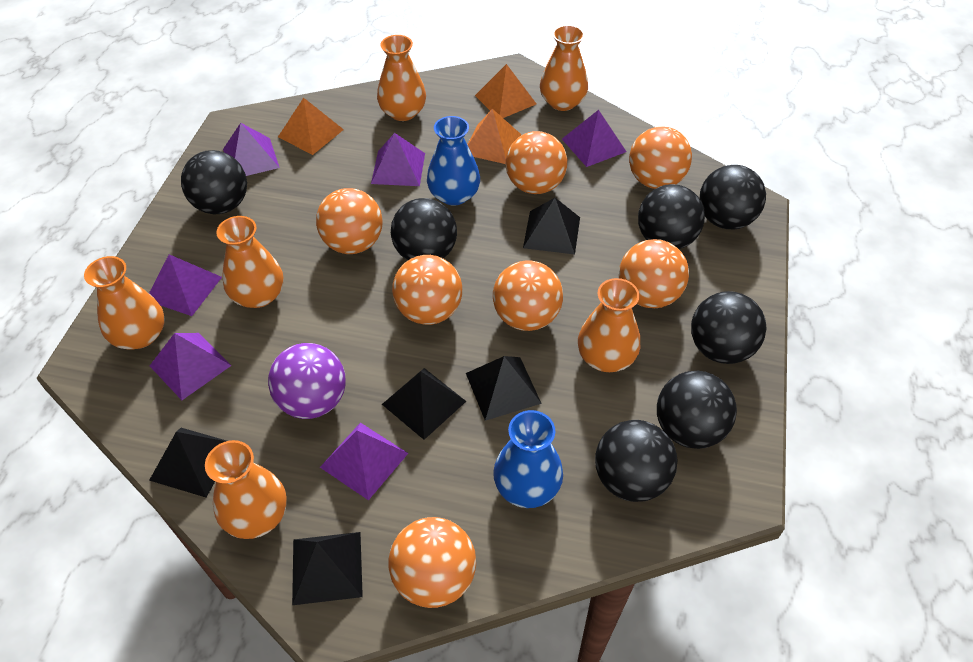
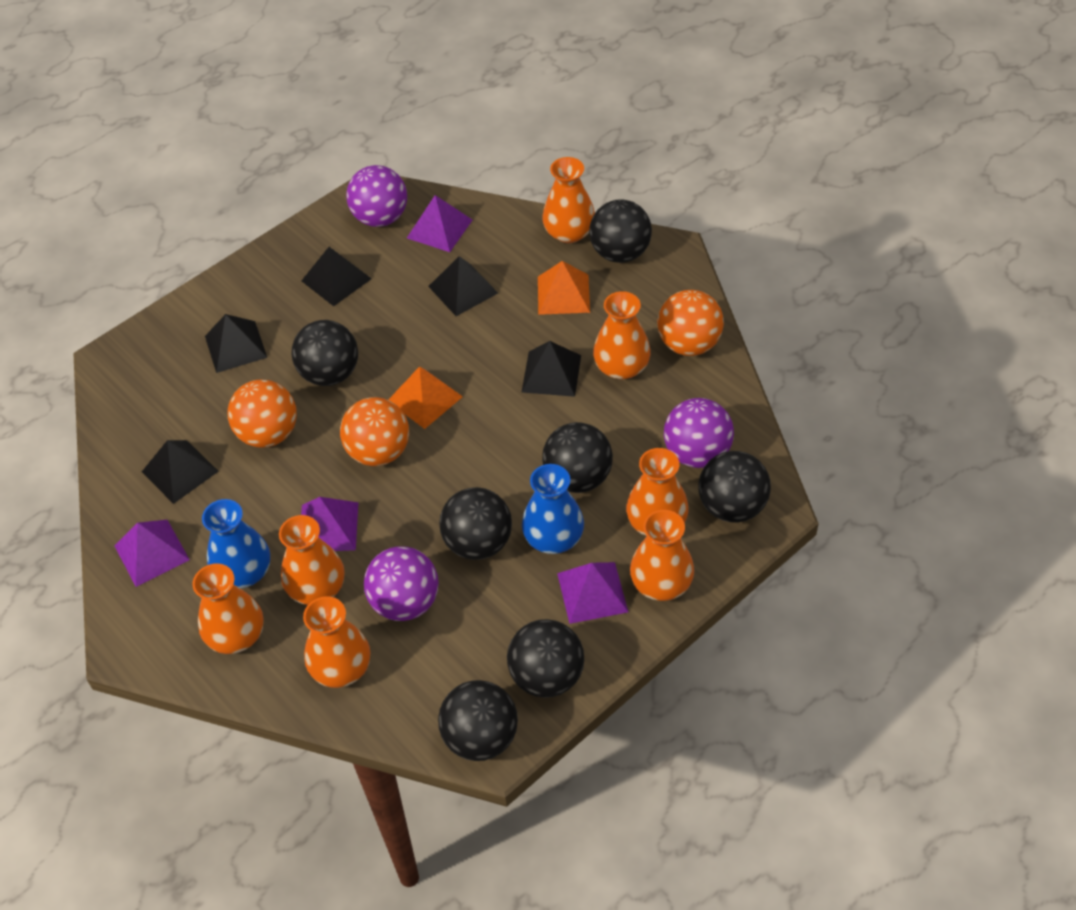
orange ball: 7 -> 3
orange pyramid: 3 -> 2
orange vase: 6 -> 7
purple ball: 1 -> 3
purple pyramid: 6 -> 4

